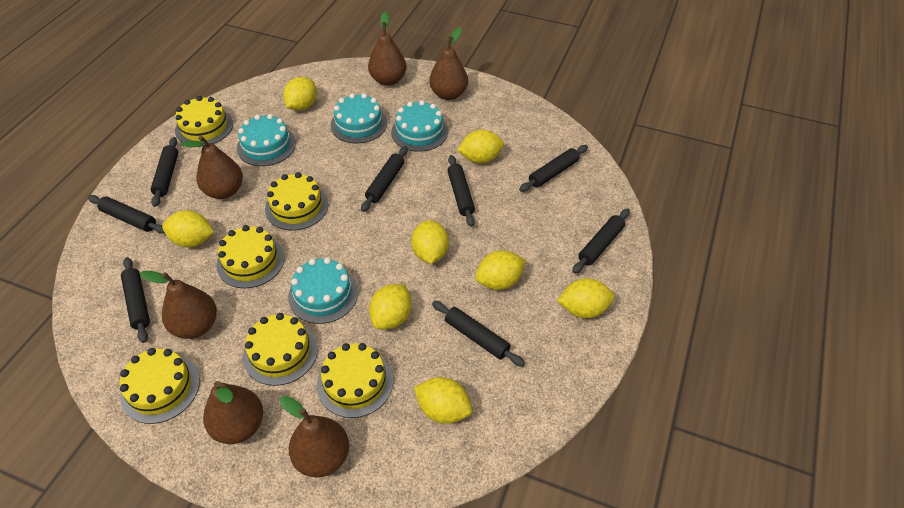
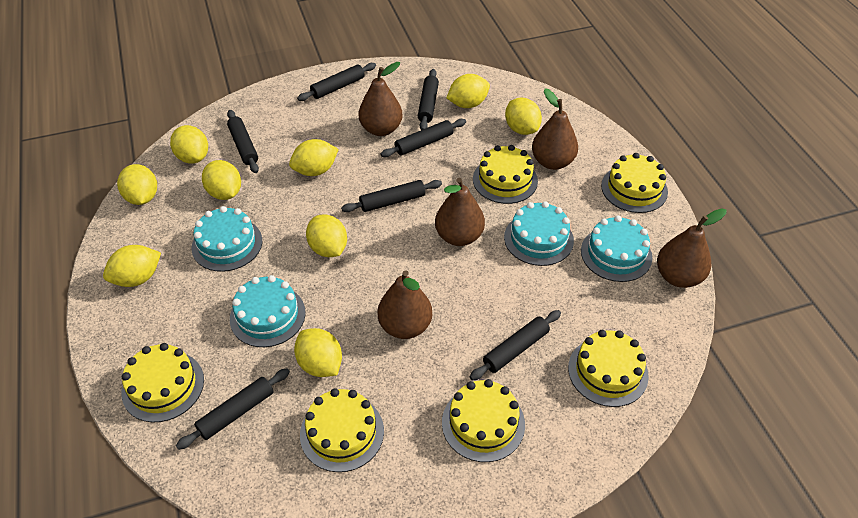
black rolling pin: 8 -> 7
brown pear: 6 -> 5
yellow lemon: 8 -> 9

